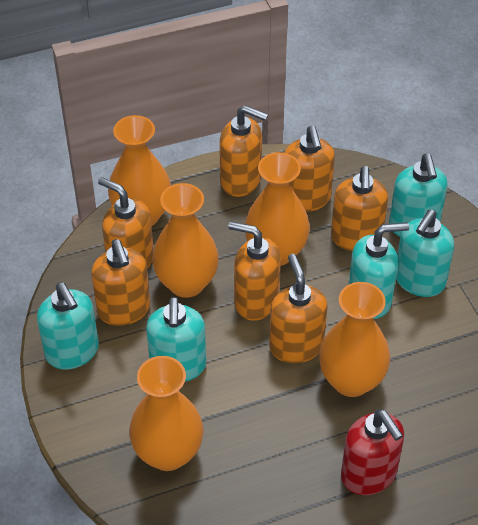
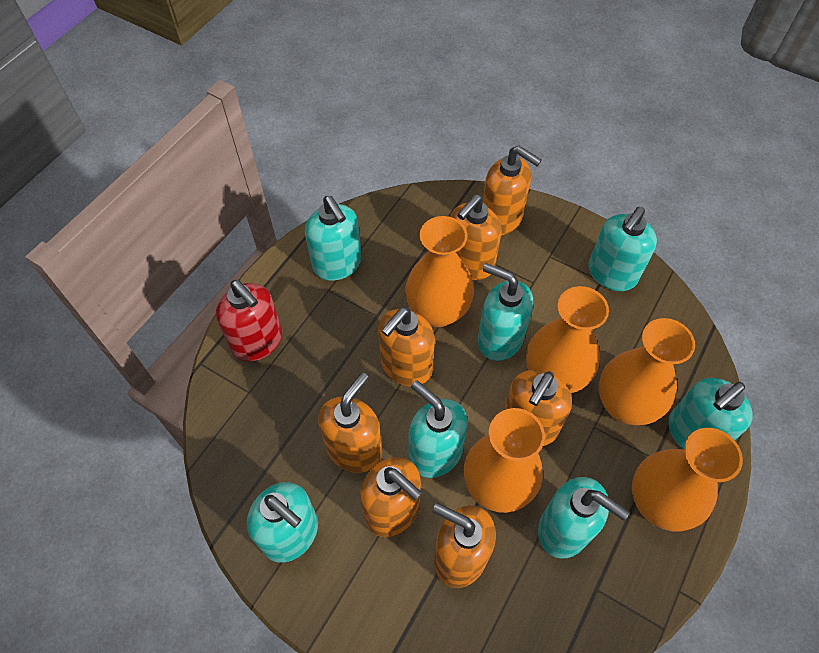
turquoise soap dispenser: 5 -> 7

